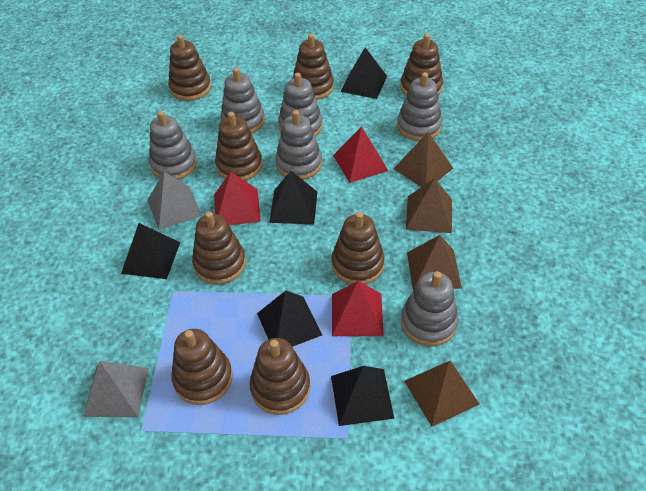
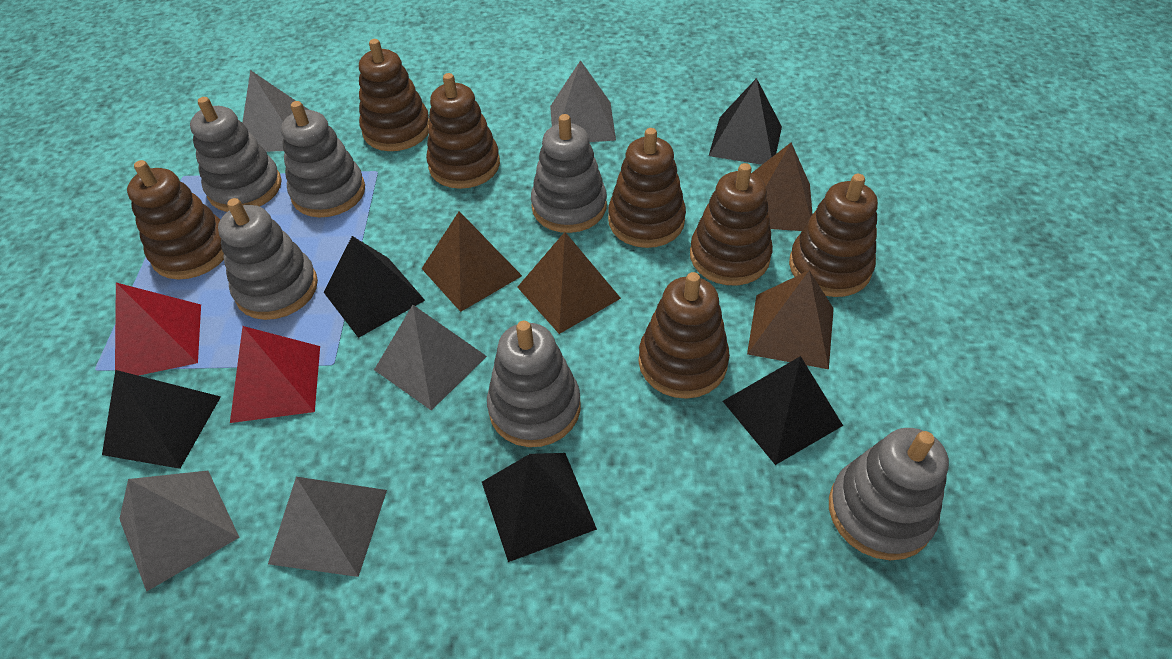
brown stacking toy: 8 -> 7
grey pyramid: 2 -> 5
red pyramid: 3 -> 2

